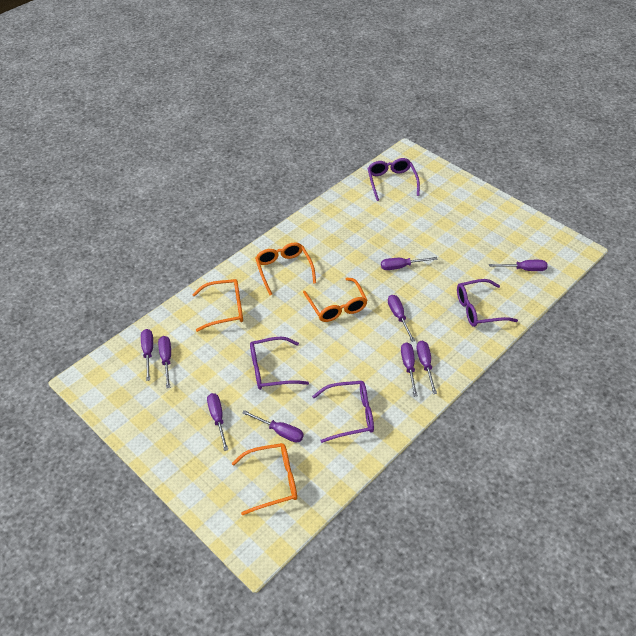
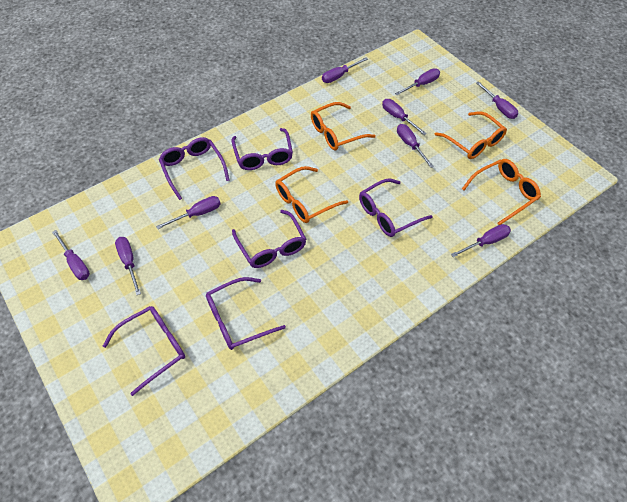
purple glasses: 4 -> 6

